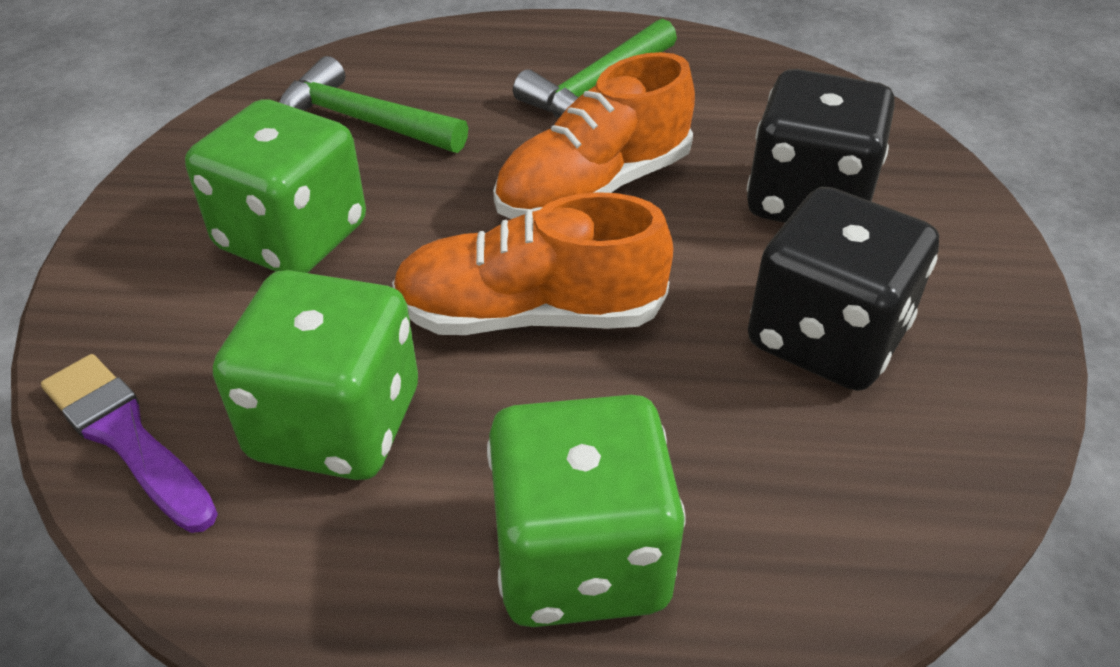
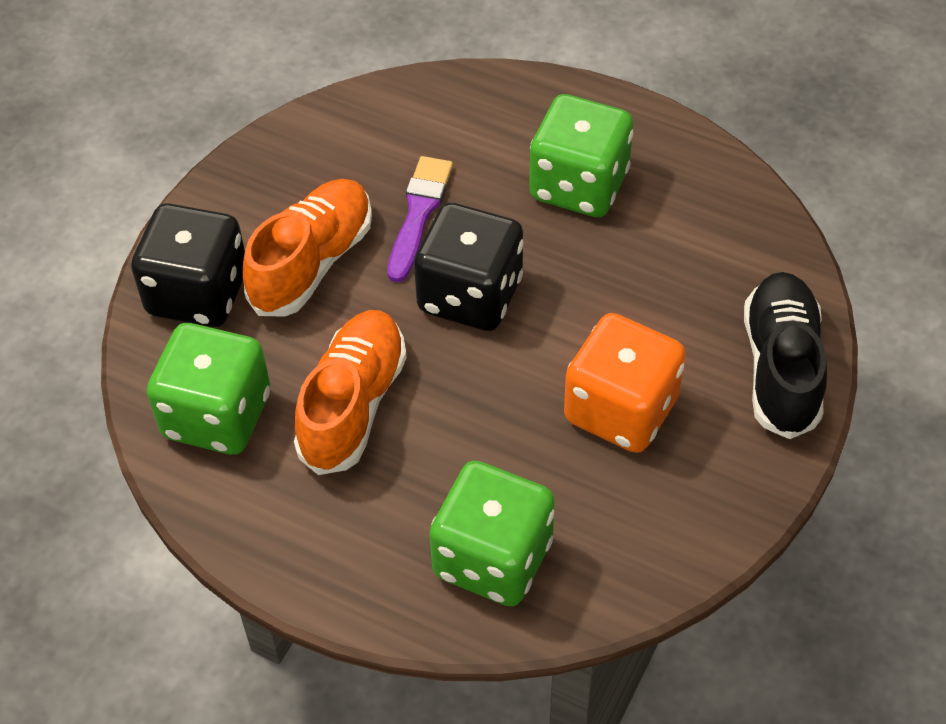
black shoe: 0 -> 1
green hammer: 2 -> 0
orange dice: 0 -> 1

